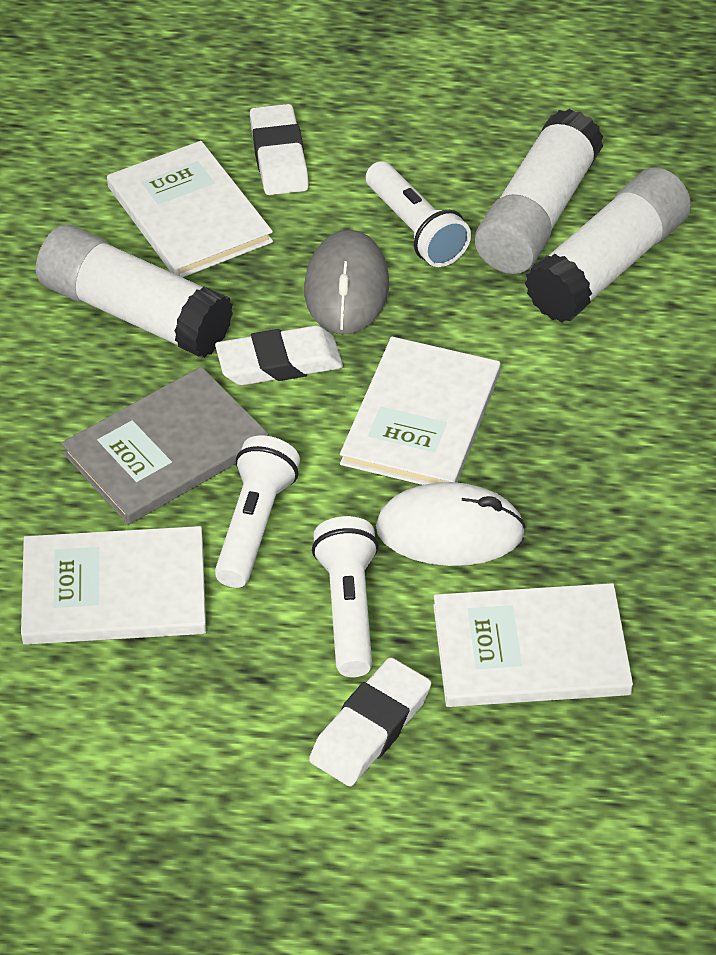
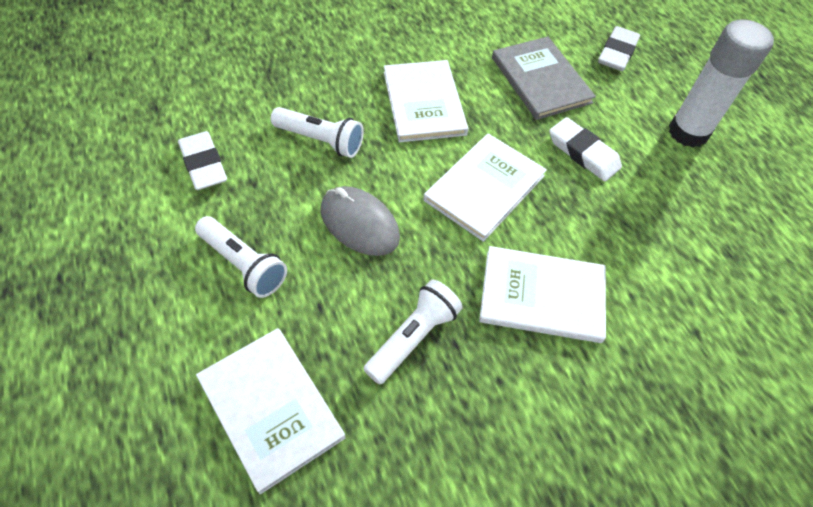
white glue stick: 3 -> 1
white mouse: 1 -> 0

